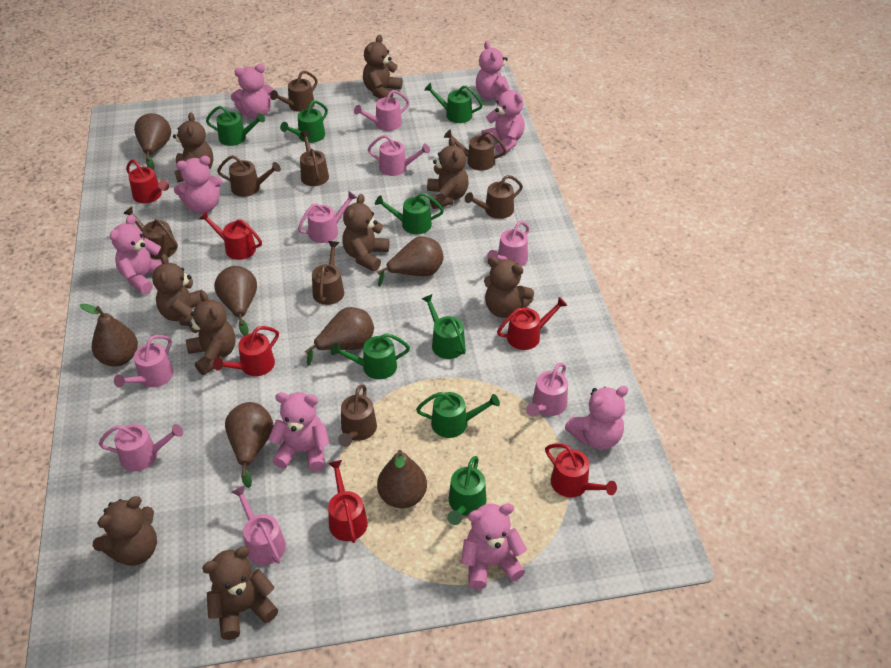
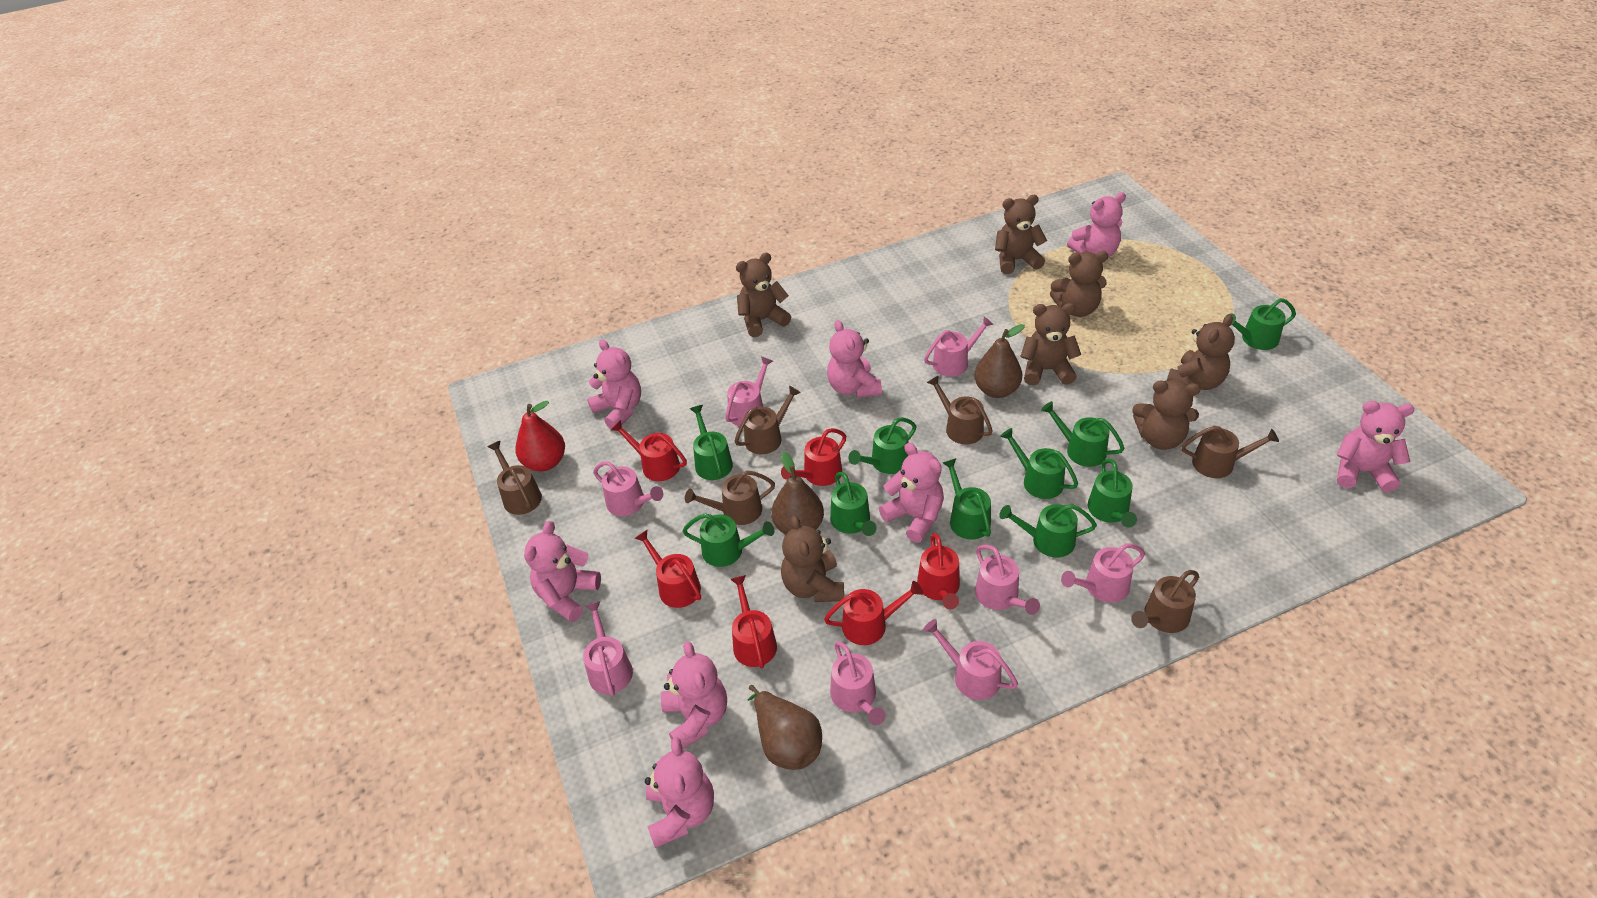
brown pear: 7 -> 3
brown teddy bear: 9 -> 7
brown watering can: 8 -> 6
green watering can: 8 -> 10
red pear: 0 -> 1

